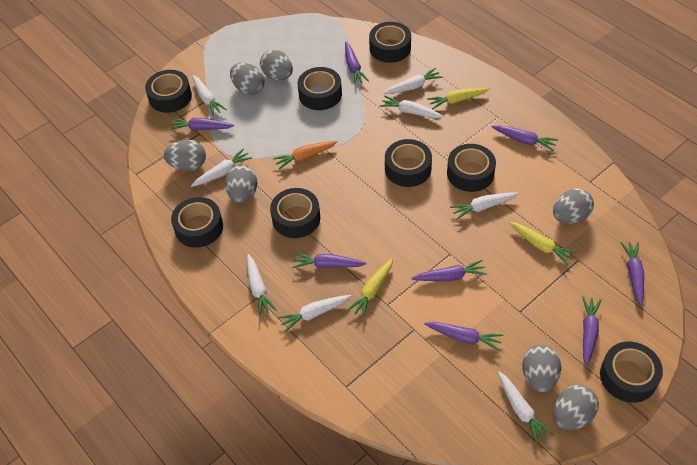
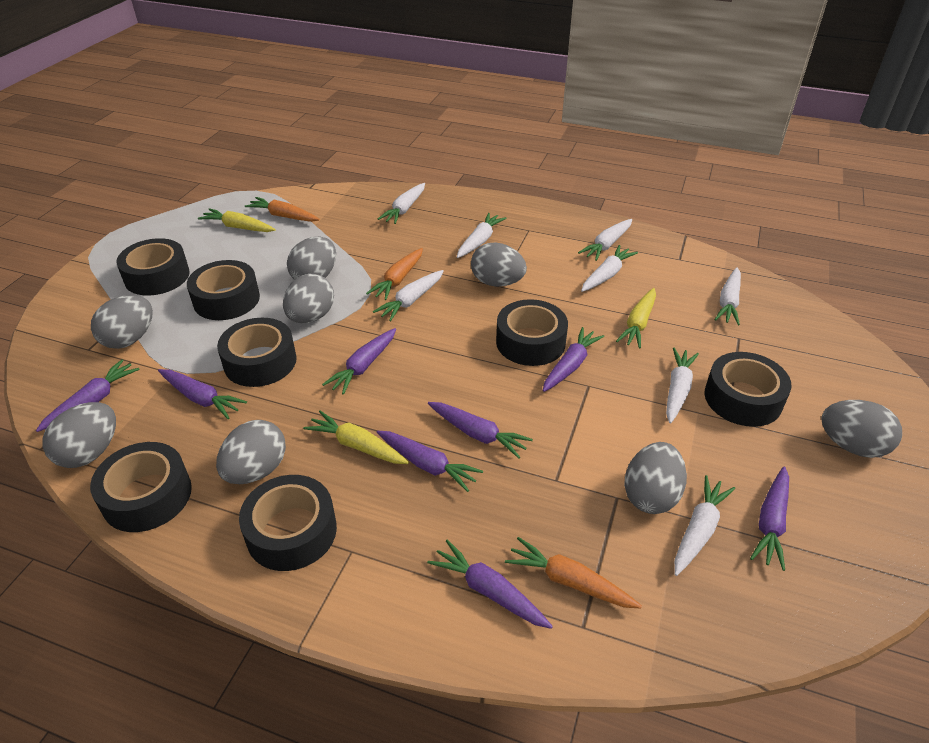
black tape: 8 -> 7
grey egg: 7 -> 8
orange carrot: 1 -> 3

